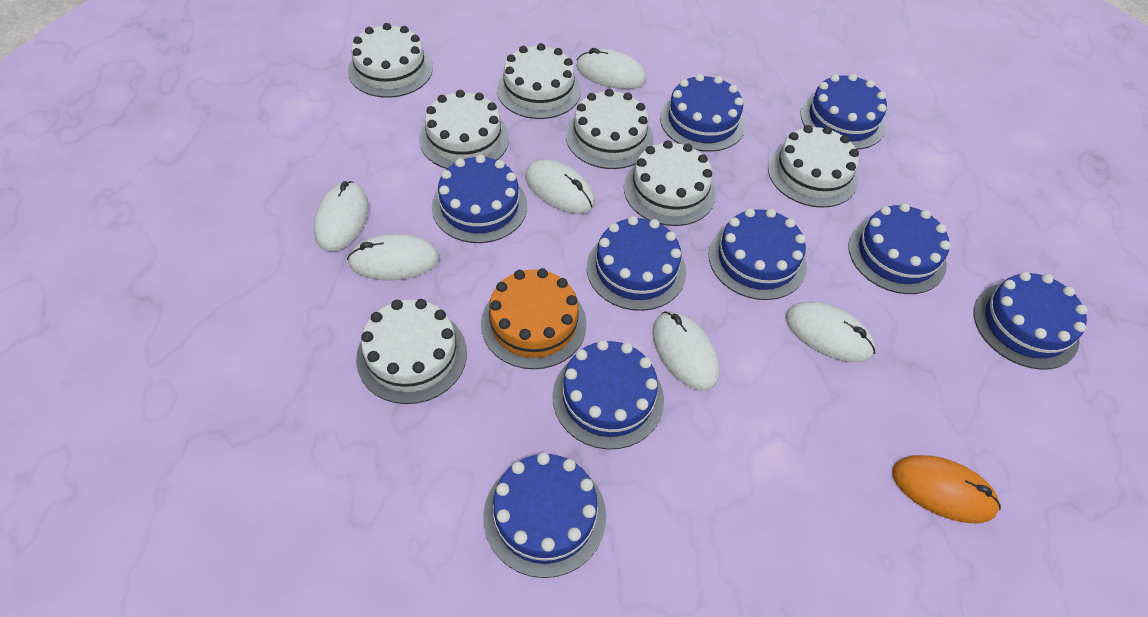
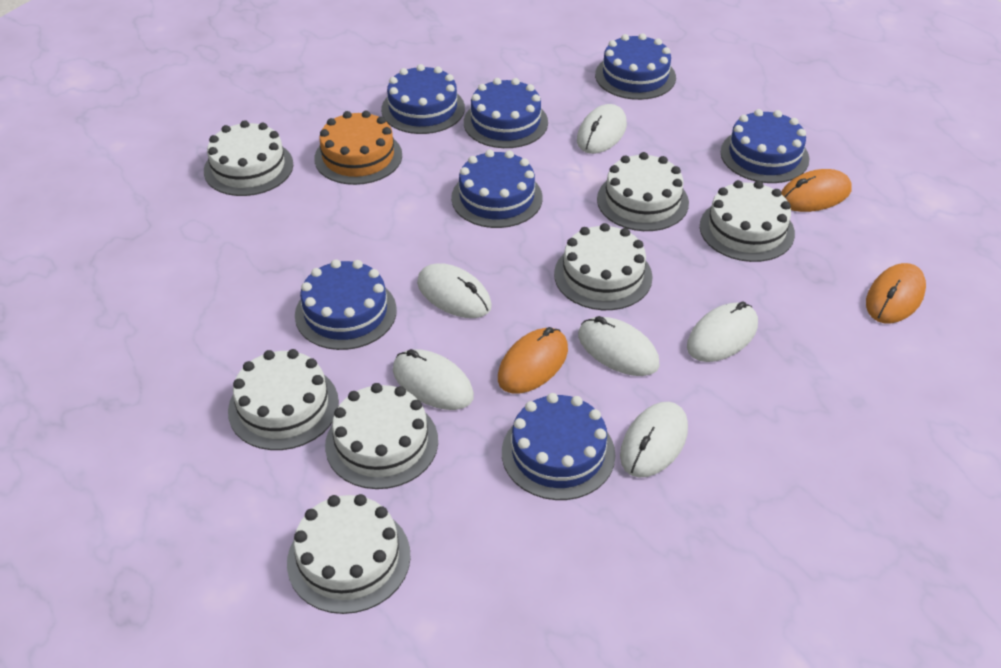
blue cake: 9 -> 7
orange mouse: 1 -> 3

